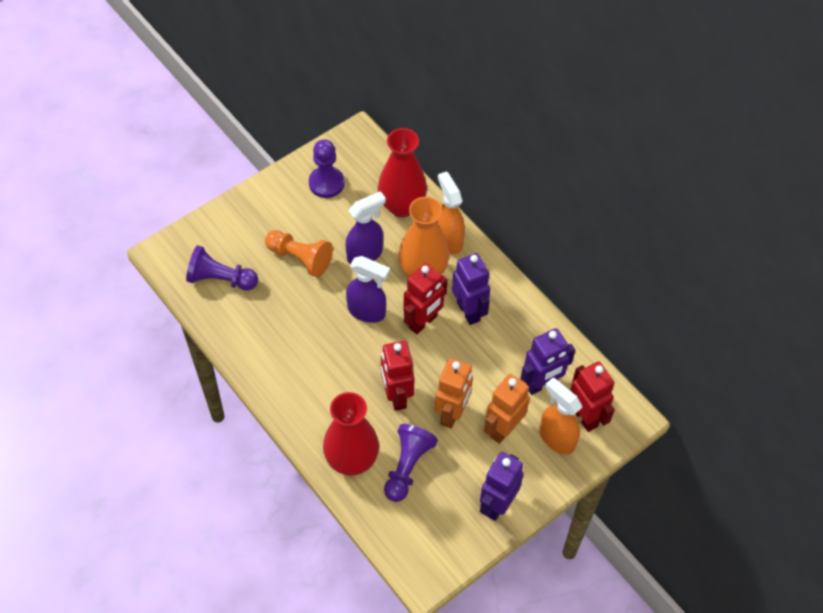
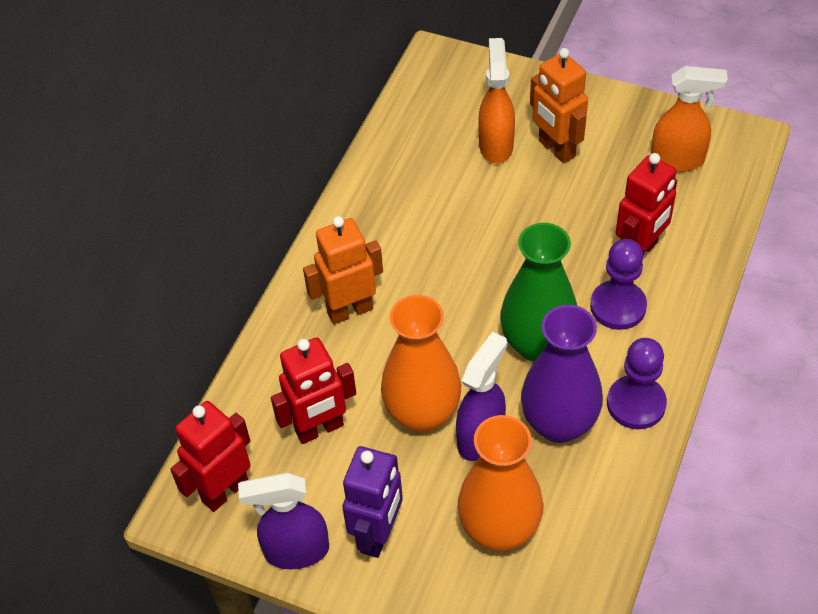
green vase: 0 -> 1
orange pawn: 1 -> 0
orange vase: 1 -> 2
purple pawn: 3 -> 2
purple robot: 3 -> 1
purple vase: 0 -> 1
red vase: 2 -> 0

